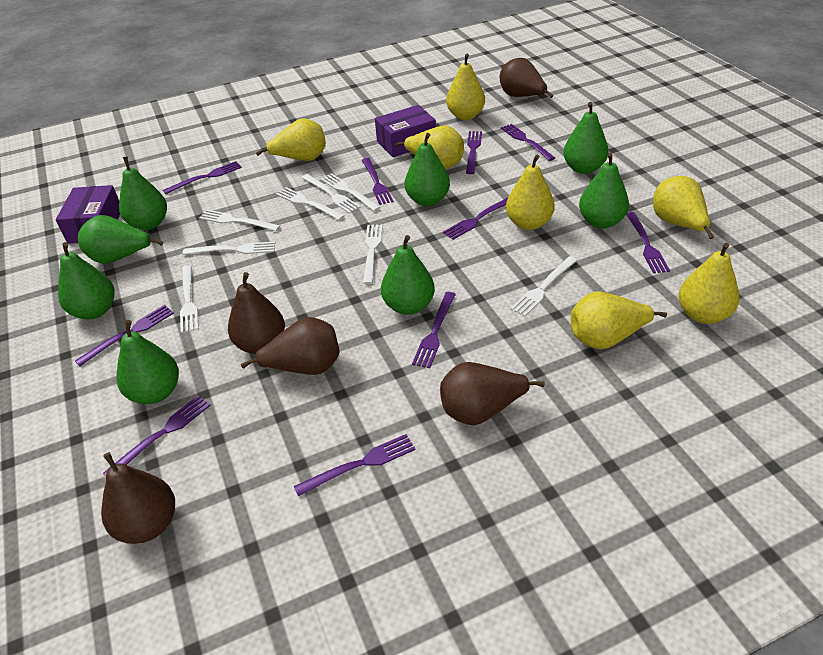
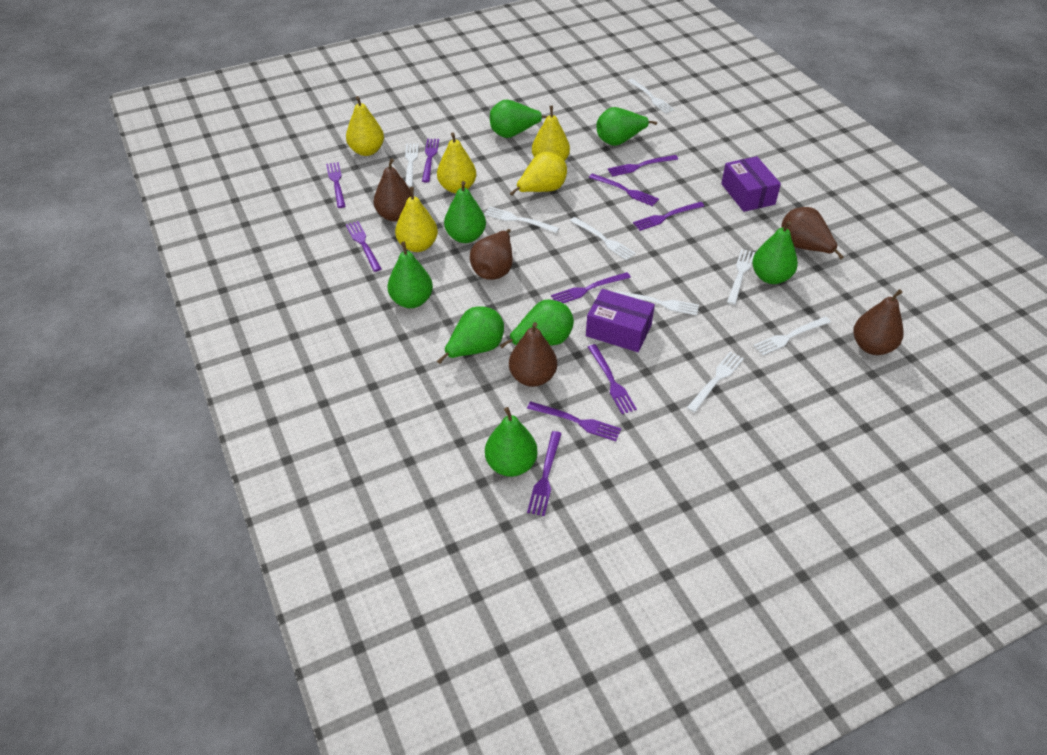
yellow pear: 7 -> 5

